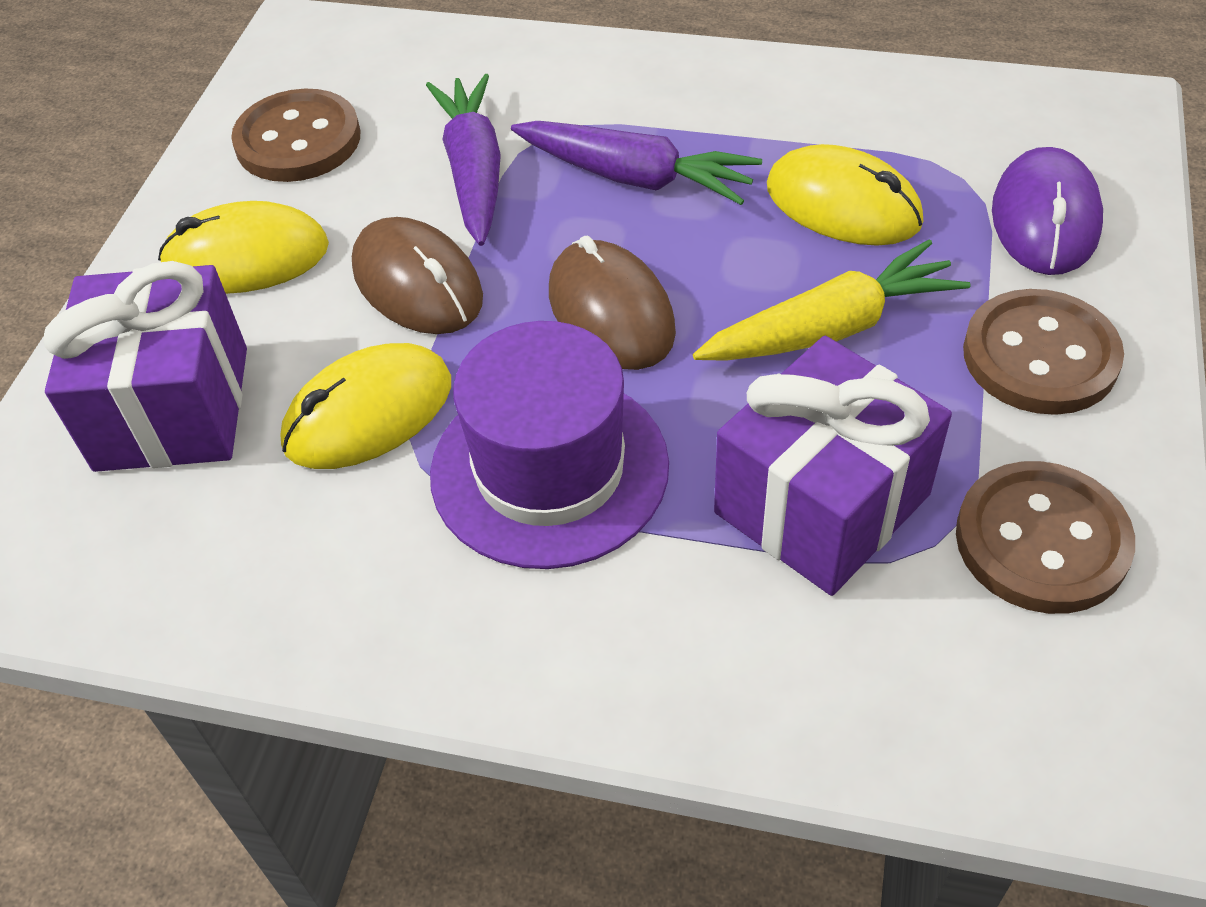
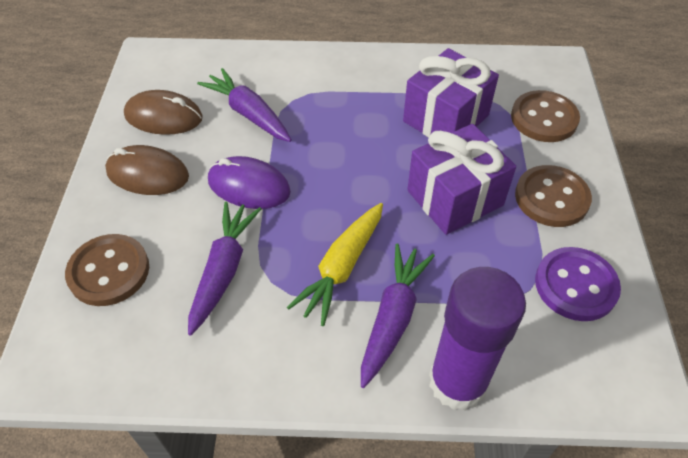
purple button: 0 -> 1
purple carrot: 2 -> 3
purple glue stick: 0 -> 1
purple hat: 1 -> 0
yellow mouse: 3 -> 0

